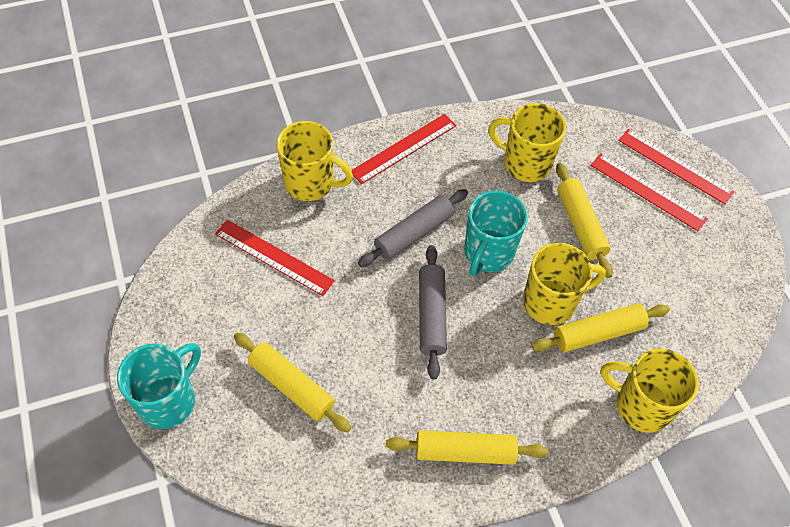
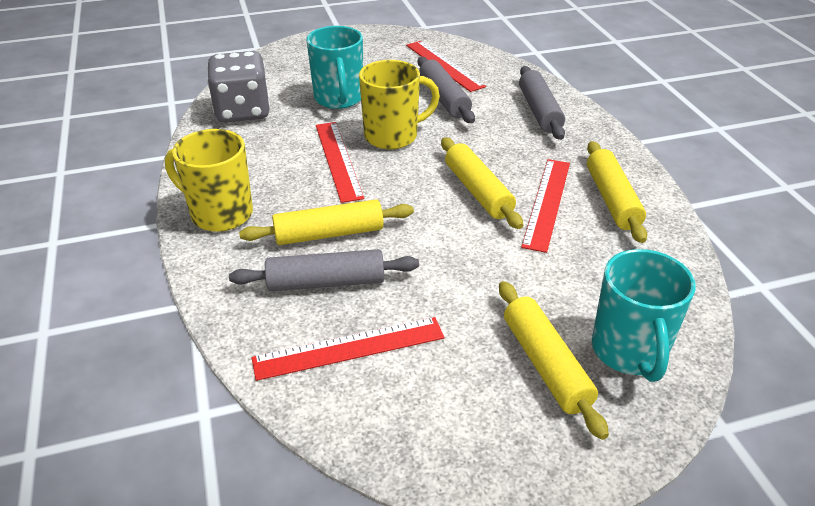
grey dice: 0 -> 1
grey rolling pin: 2 -> 3
yellow mug: 4 -> 2

